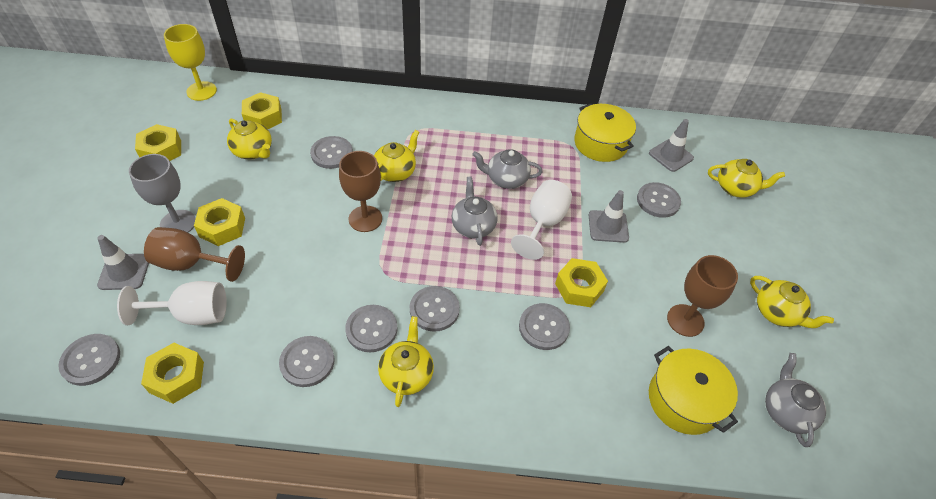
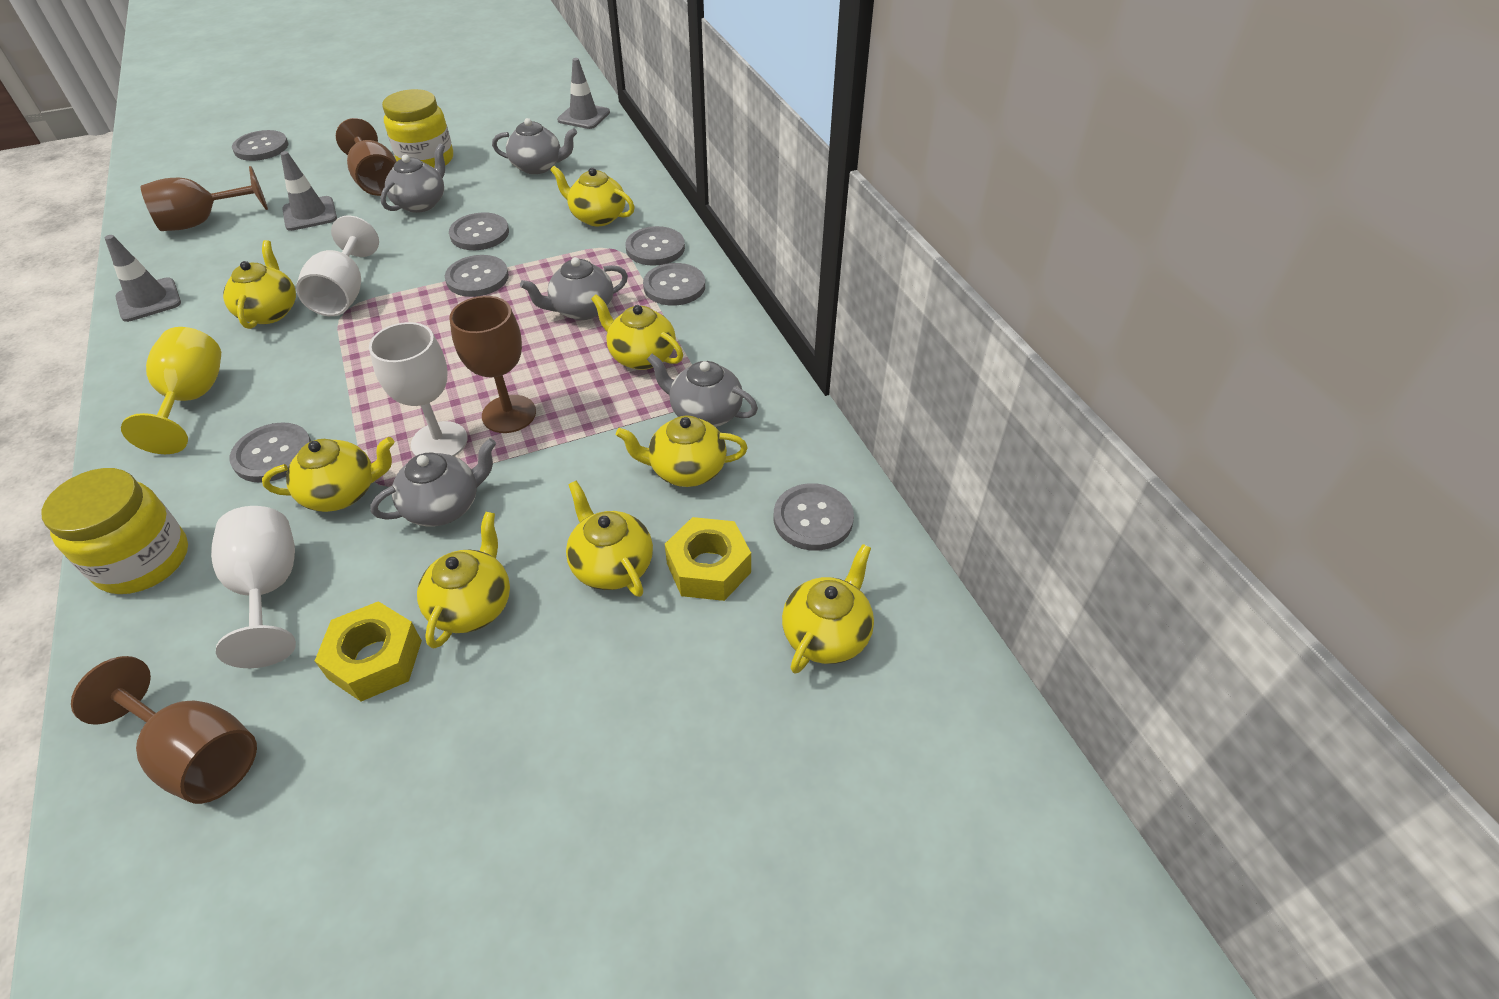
brown goblet: 3 -> 4
grey goblet: 1 -> 0
grey teapot: 3 -> 5
white goblet: 2 -> 3
yellow jar: 0 -> 2
yellow nut: 5 -> 2
yellow pot: 2 -> 0
yellow teapot: 5 -> 8

